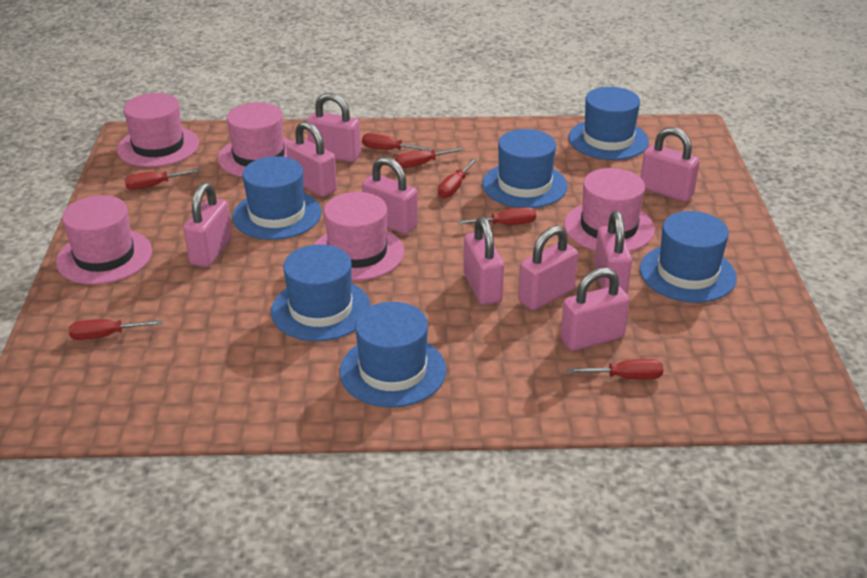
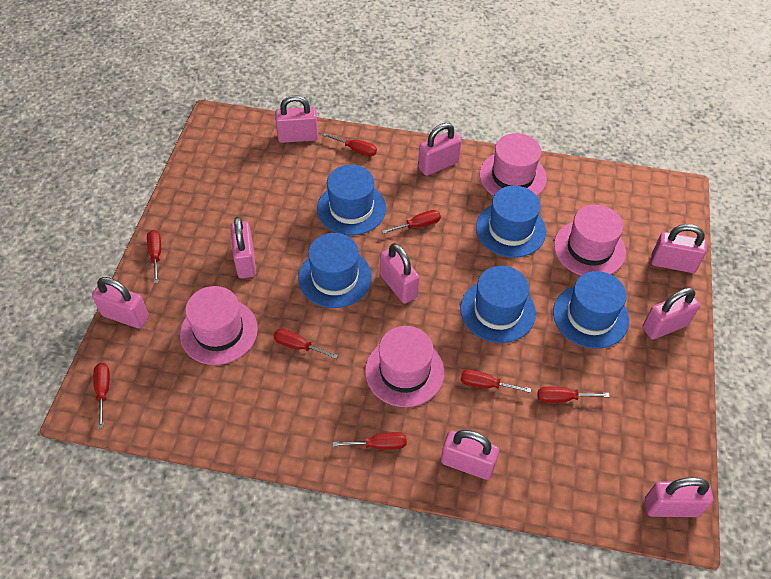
blue hat: 6 -> 5
pink hat: 5 -> 4
red screwdriver: 7 -> 8

